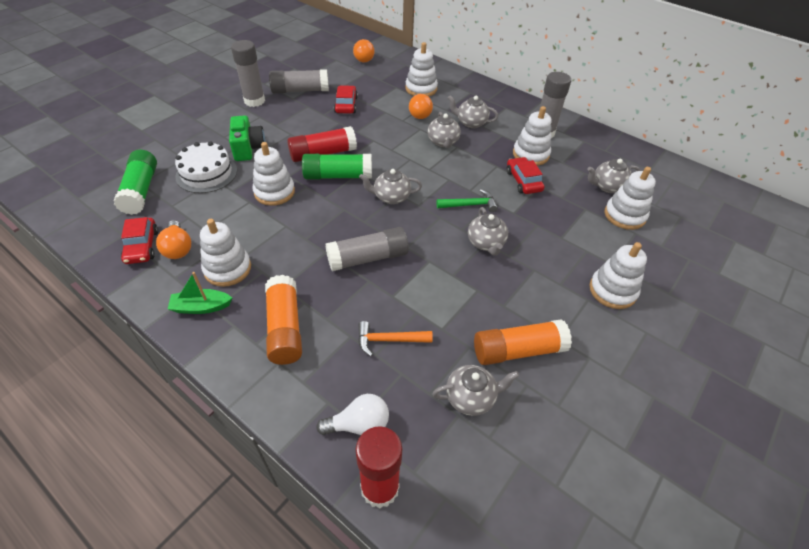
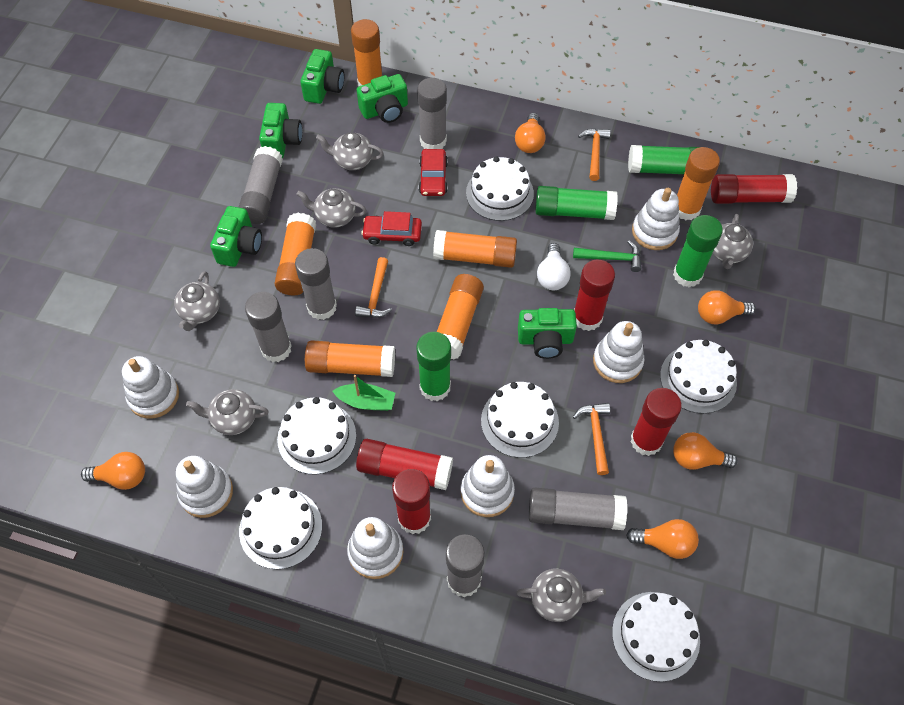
green camera: 1 -> 5
green glue stick: 2 -> 4
grey glue stick: 4 -> 6
orange glue stick: 2 -> 6
orange hammer: 1 -> 3
orange light bulb: 3 -> 5
red car: 3 -> 2
red glue stick: 2 -> 5
white cake: 1 -> 6

